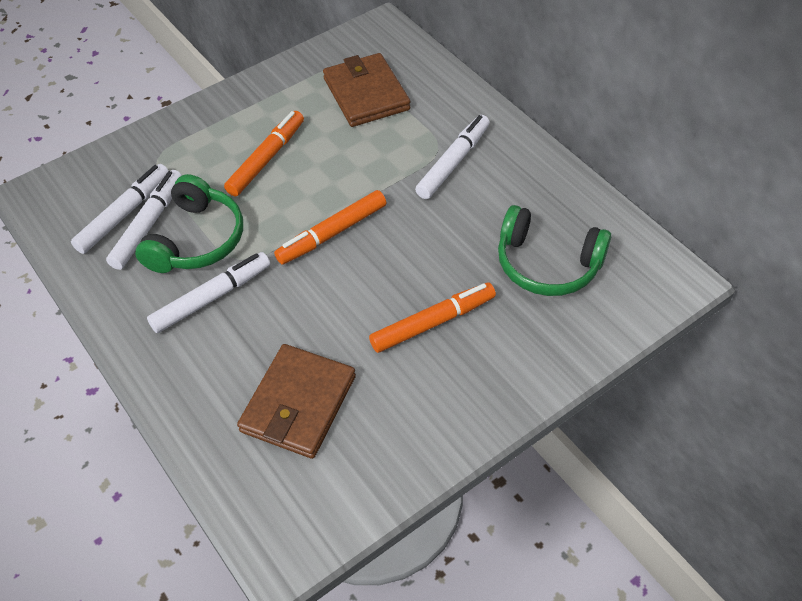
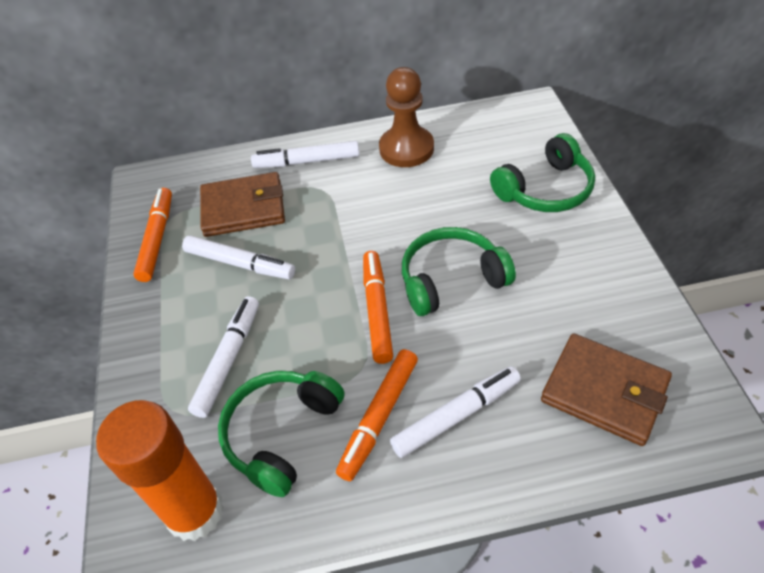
brown pawn: 0 -> 1
green headphones: 2 -> 3
orange glue stick: 0 -> 1

